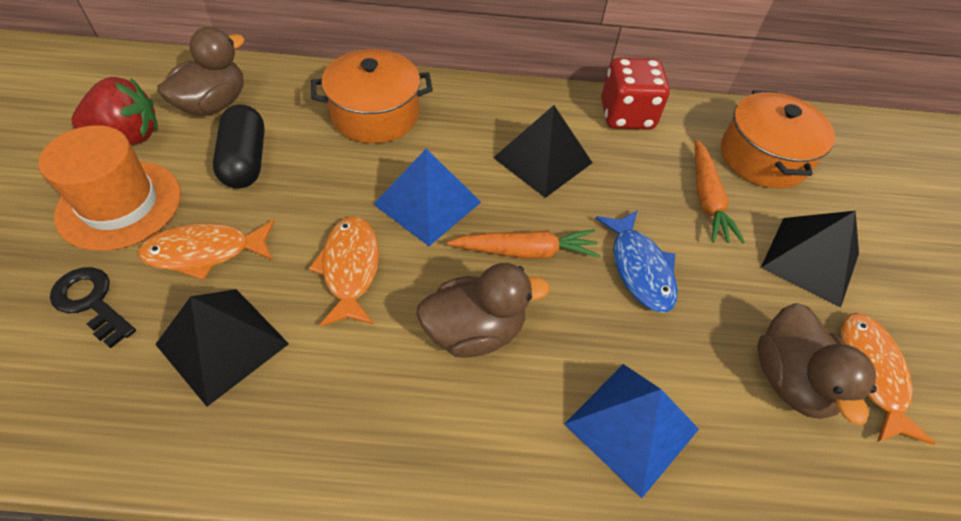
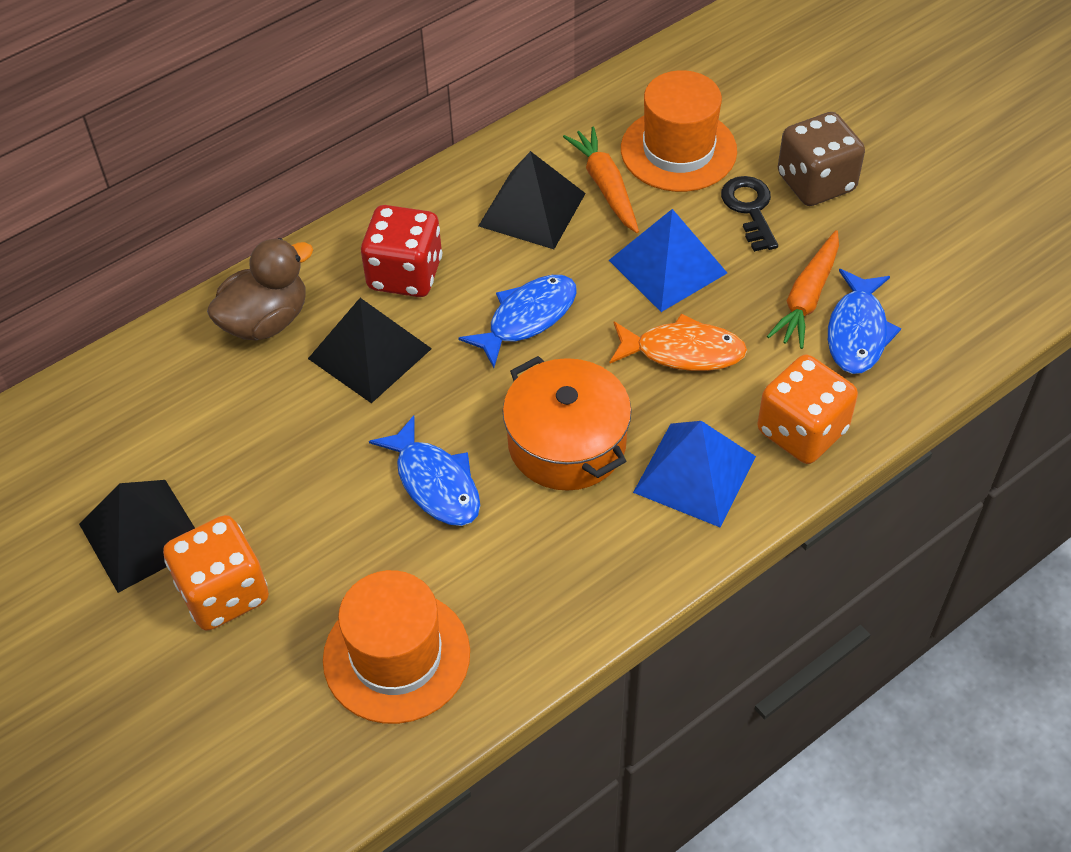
black capsule: 1 -> 0
blue fish: 1 -> 3
brown dice: 0 -> 1
brown duck: 3 -> 1
orange dice: 0 -> 2
orange fish: 3 -> 1
orange hat: 1 -> 2
orange pot: 2 -> 1
red strawberry: 1 -> 0

